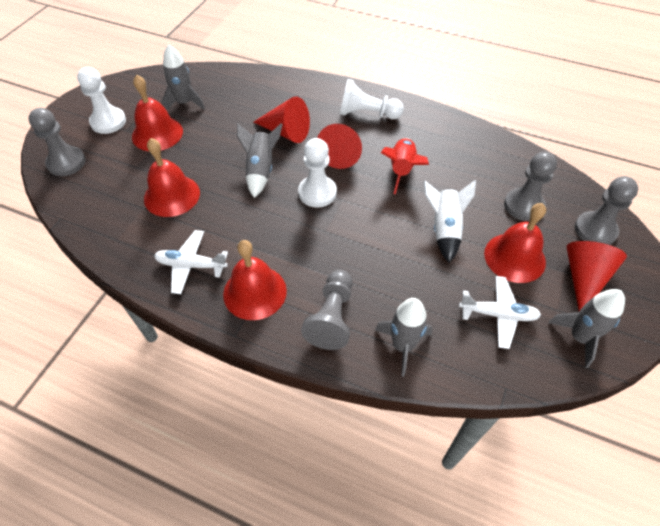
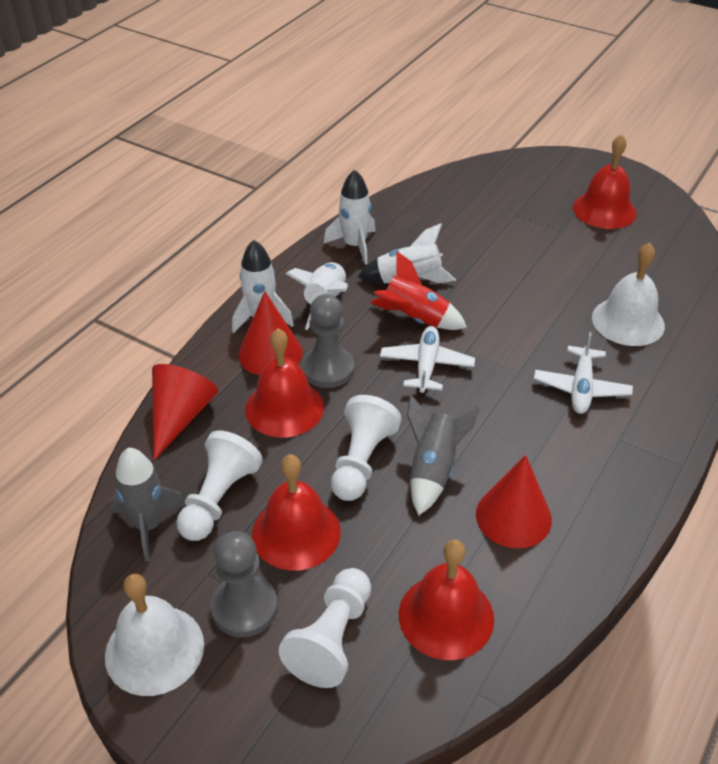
grey pawn: 4 -> 2
grey rocket: 4 -> 2
white bell: 0 -> 2
white rocket: 1 -> 4

